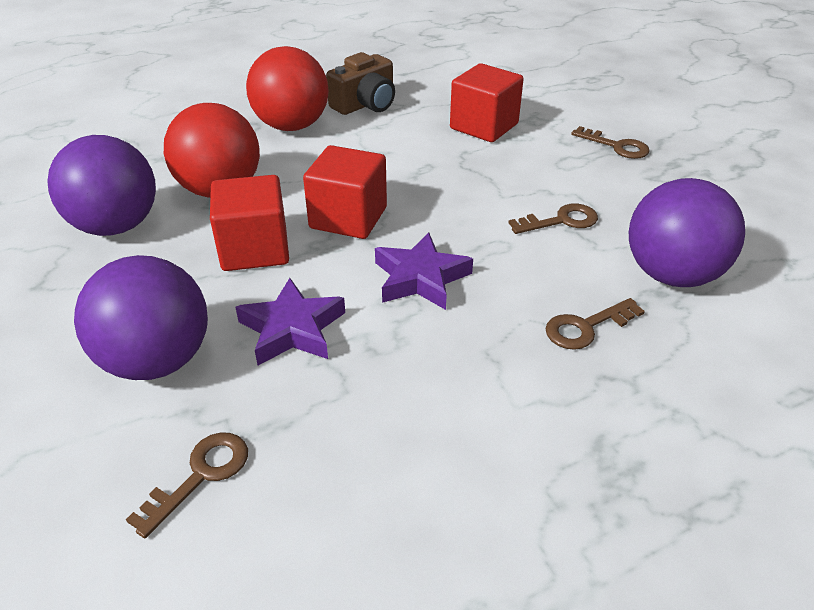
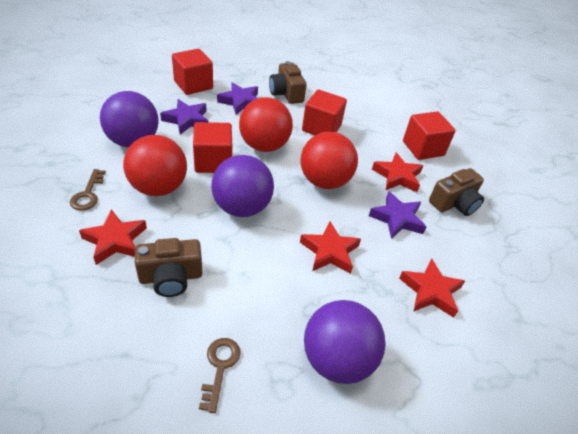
brown camera: 1 -> 3
brown key: 4 -> 2
purple star: 2 -> 3
red ball: 2 -> 3
red cube: 3 -> 4
red star: 0 -> 4

